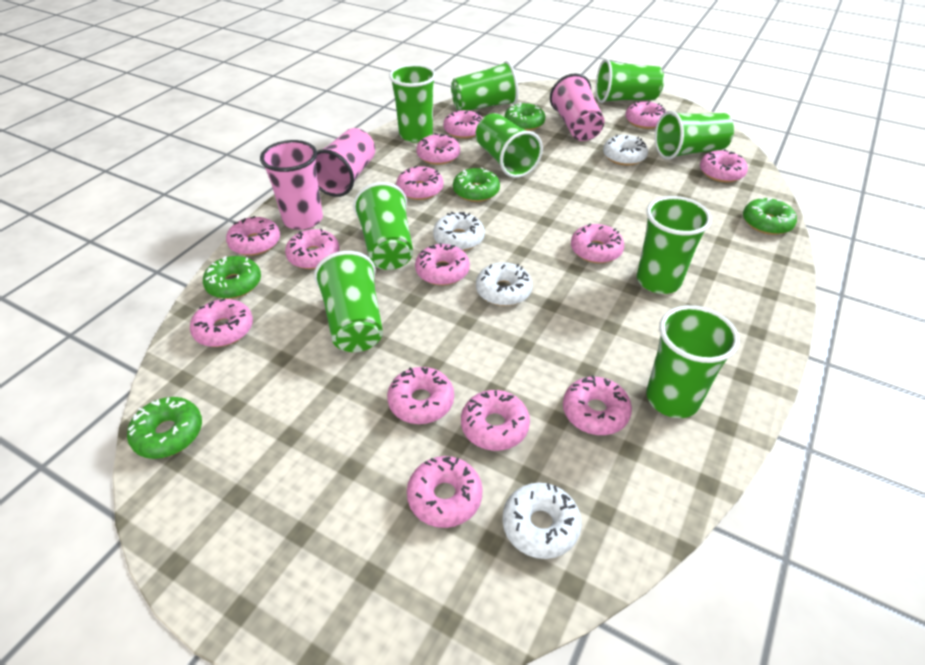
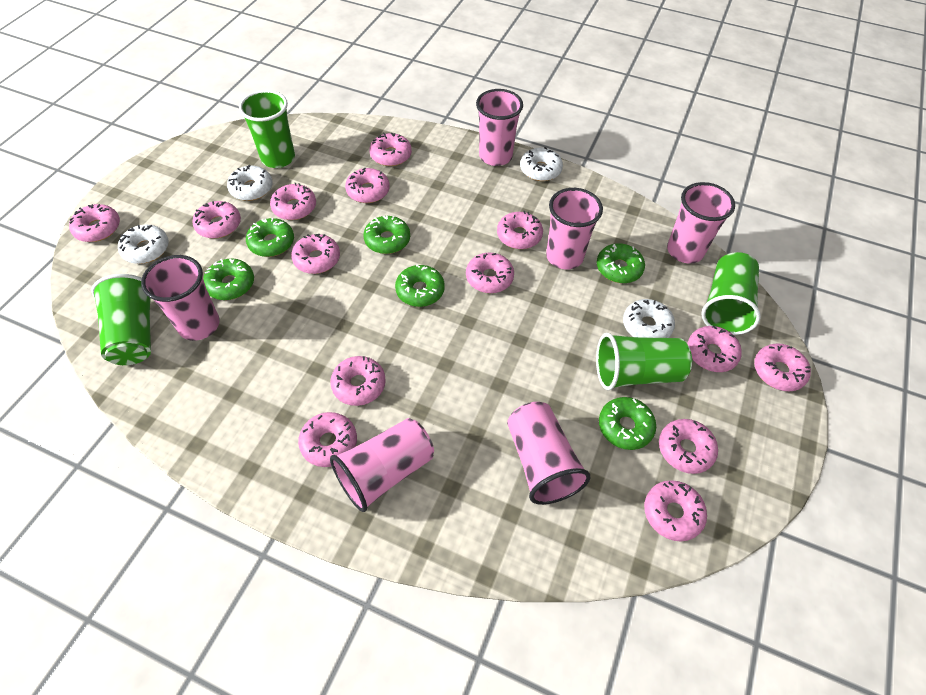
green cup: 9 -> 4
green donut: 5 -> 6
pink cup: 3 -> 6

